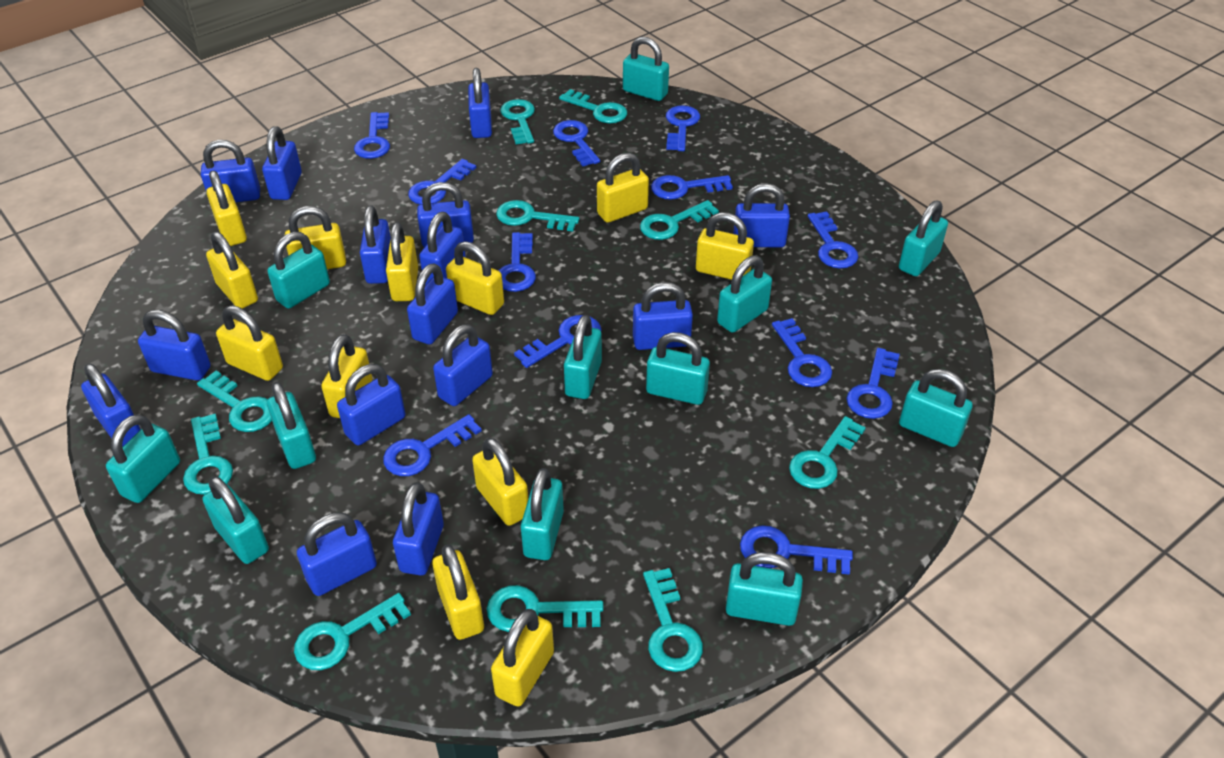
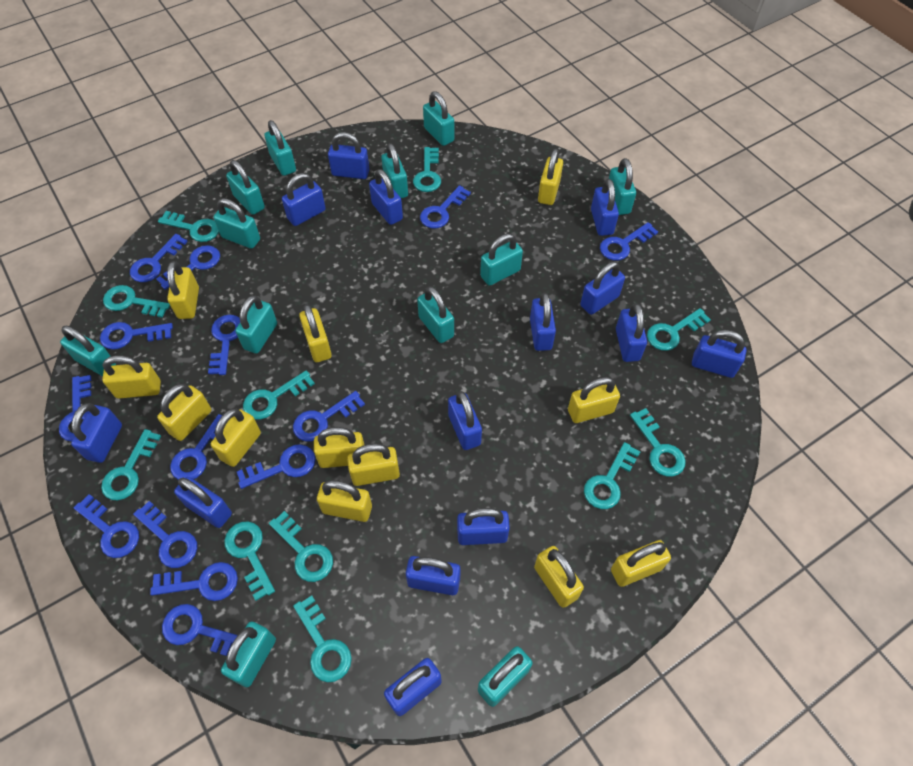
blue key: 12 -> 14
blue padlock: 15 -> 14
turquoise key: 10 -> 11

